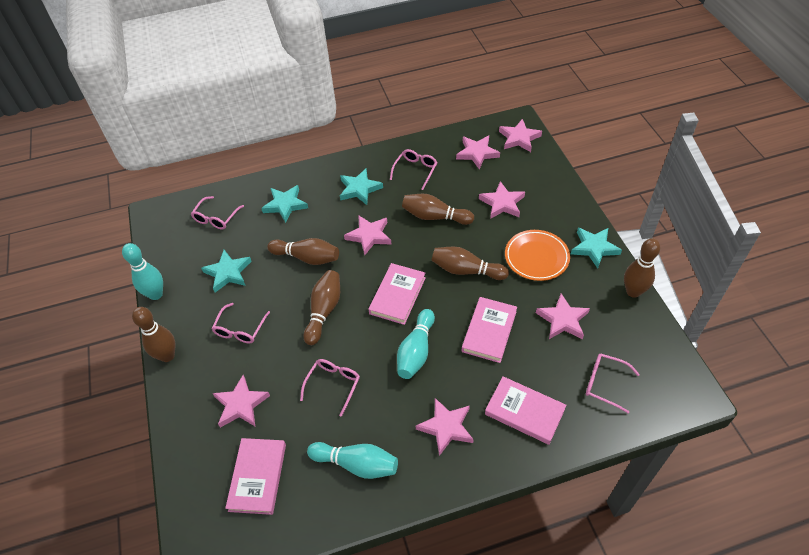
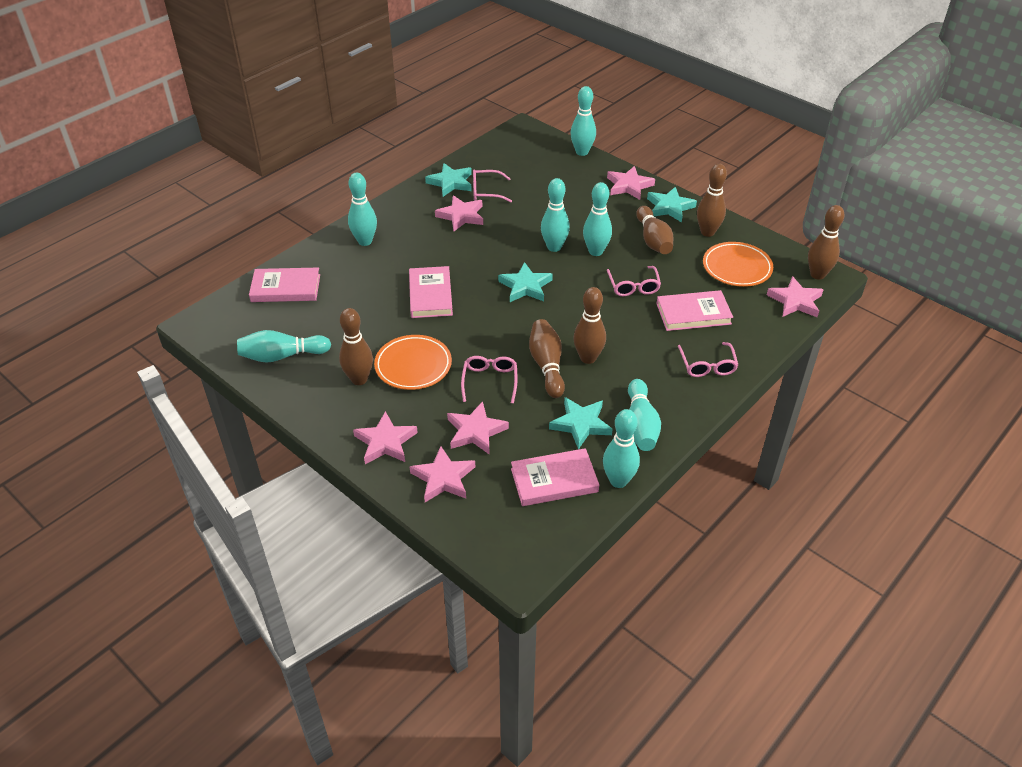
orange plate: 1 -> 2
pink glasses: 5 -> 4
pink star: 7 -> 6
turquoise bowling pin: 3 -> 7

